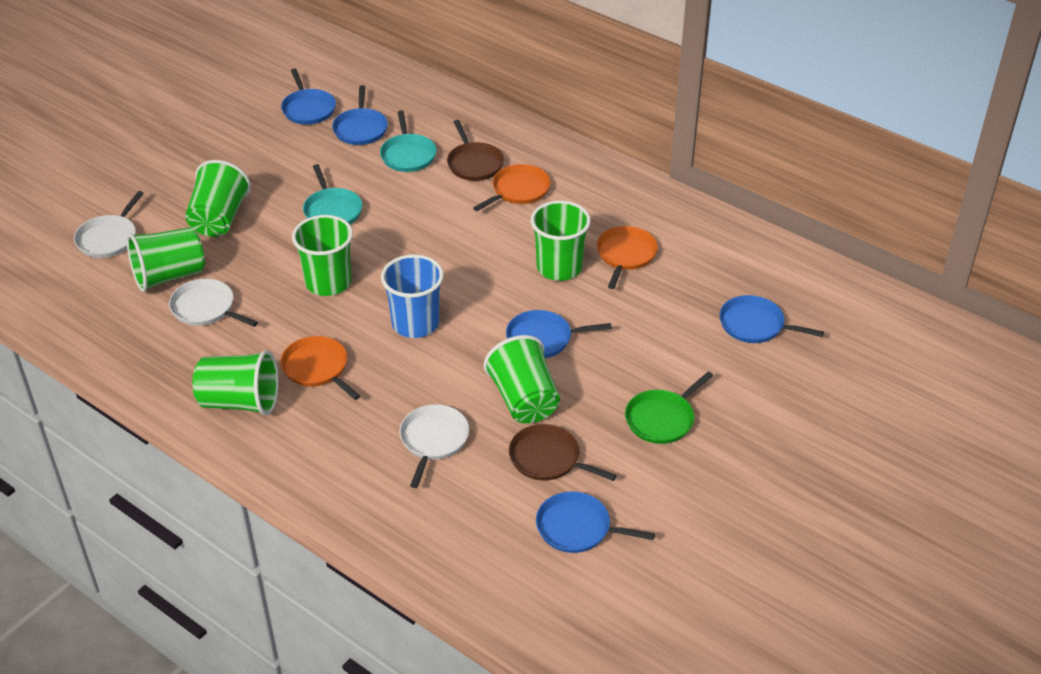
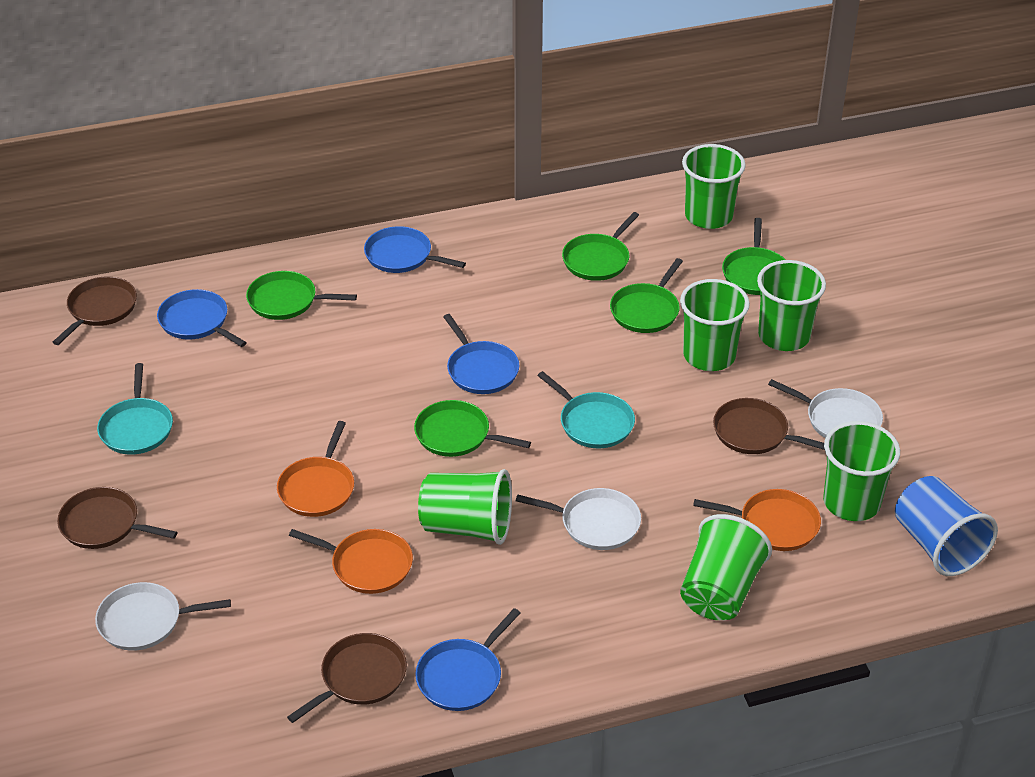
blue pan: 5 -> 4
brown pan: 2 -> 4
green pan: 1 -> 5

